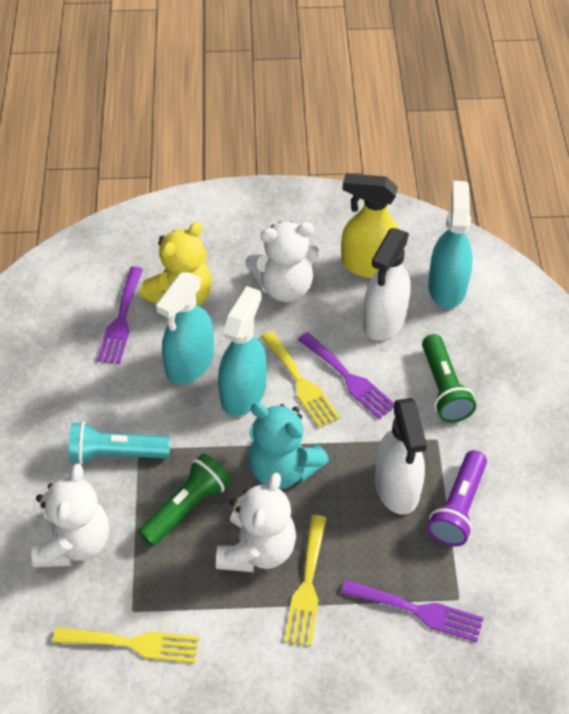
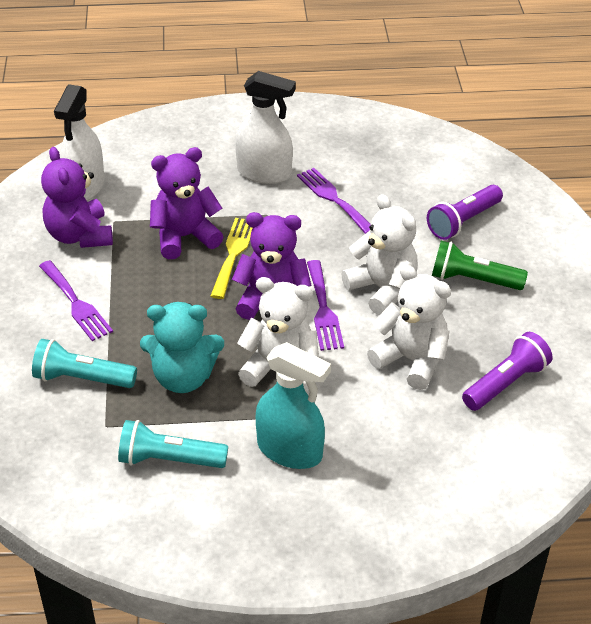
green flashlight: 2 -> 1
purple flashlight: 1 -> 2
purple teddy bear: 0 -> 3
turquoise flashlight: 1 -> 2
turquoise spray bottle: 3 -> 1
yellow fork: 3 -> 1
yellow spray bottle: 1 -> 0
yellow teddy bear: 1 -> 0

